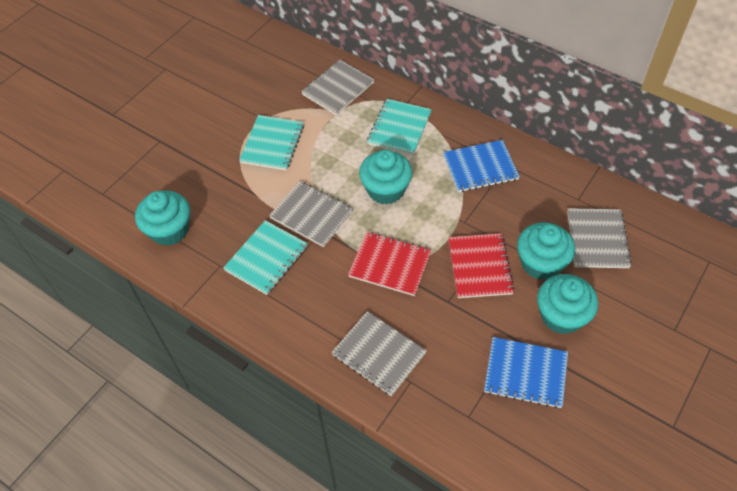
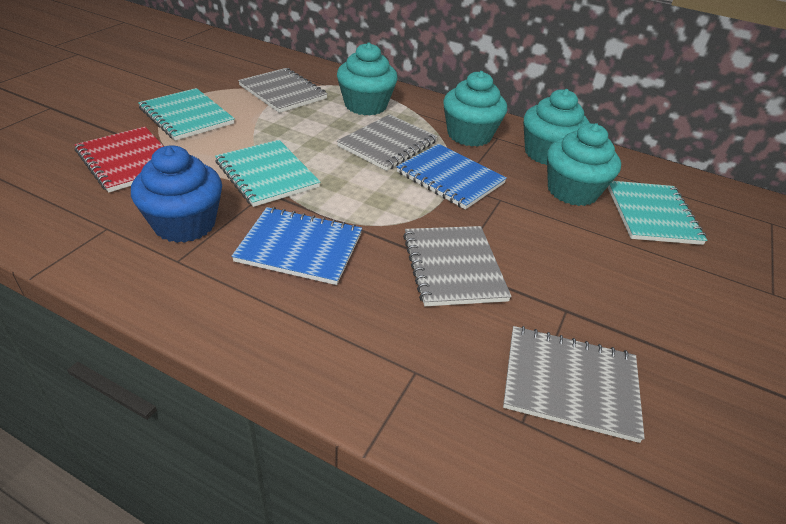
blue cupcake: 0 -> 1
red notebook: 2 -> 1

